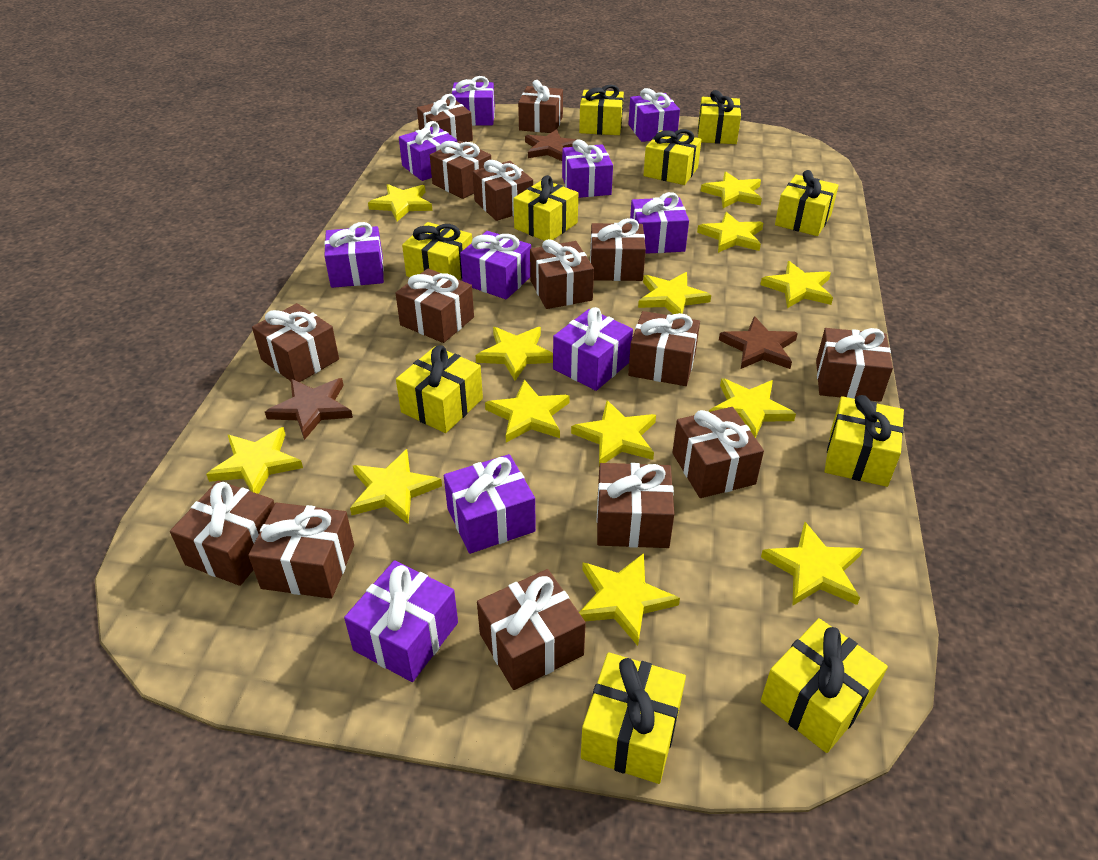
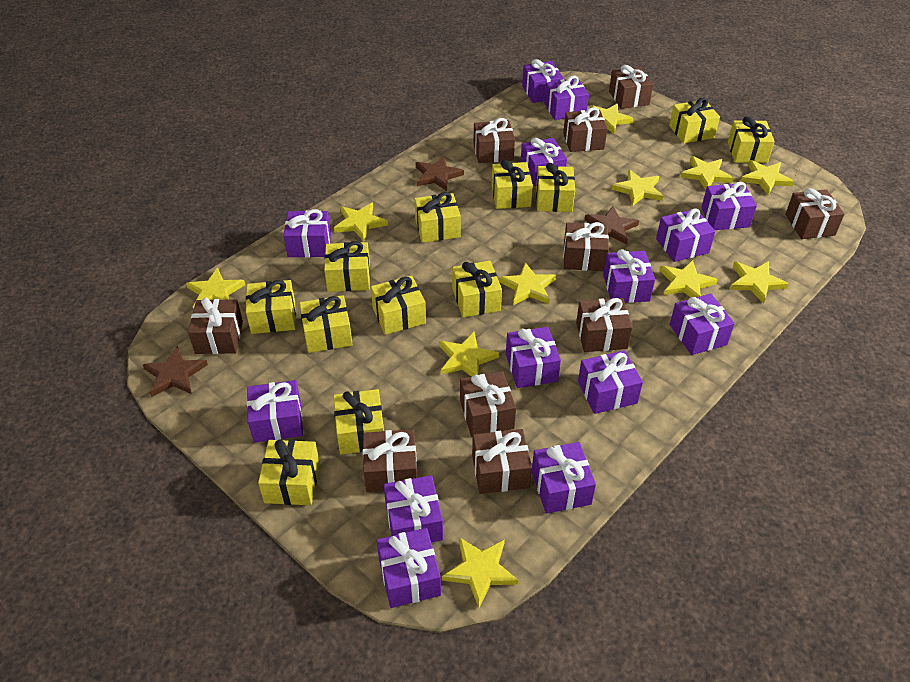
brown gift: 15 -> 10
purple gift: 10 -> 14
yellow gift: 10 -> 12
yellow star: 13 -> 11

